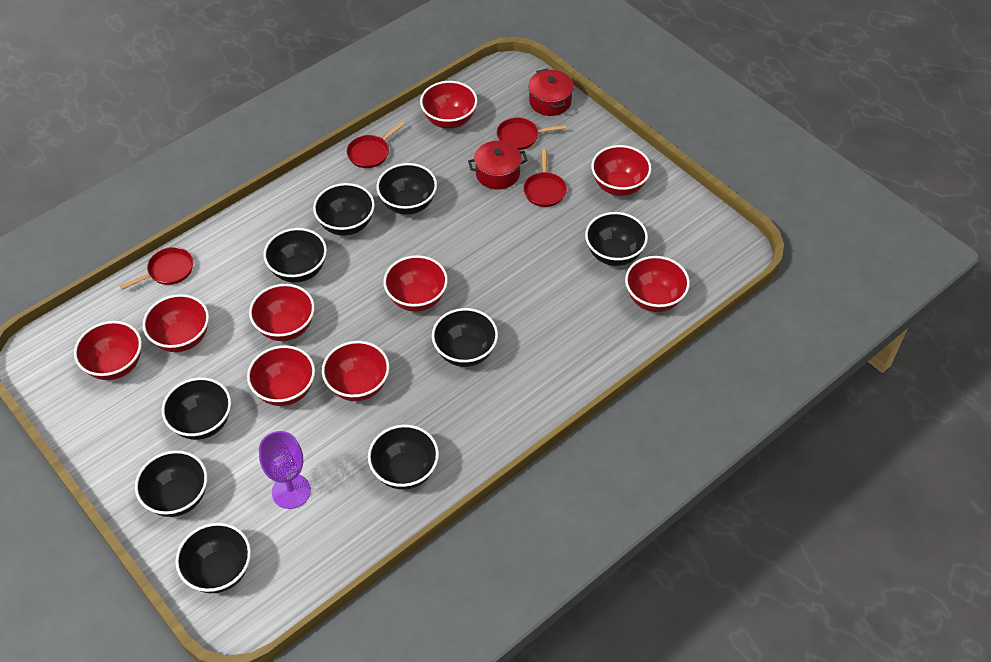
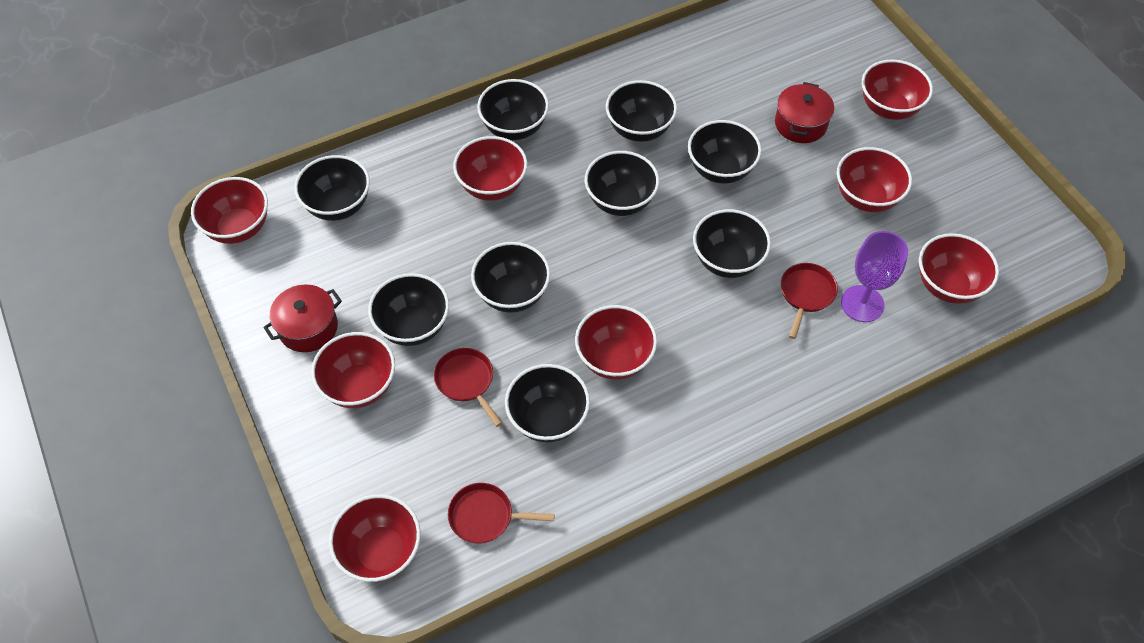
red bowl: 9 -> 8
red pan: 4 -> 3

